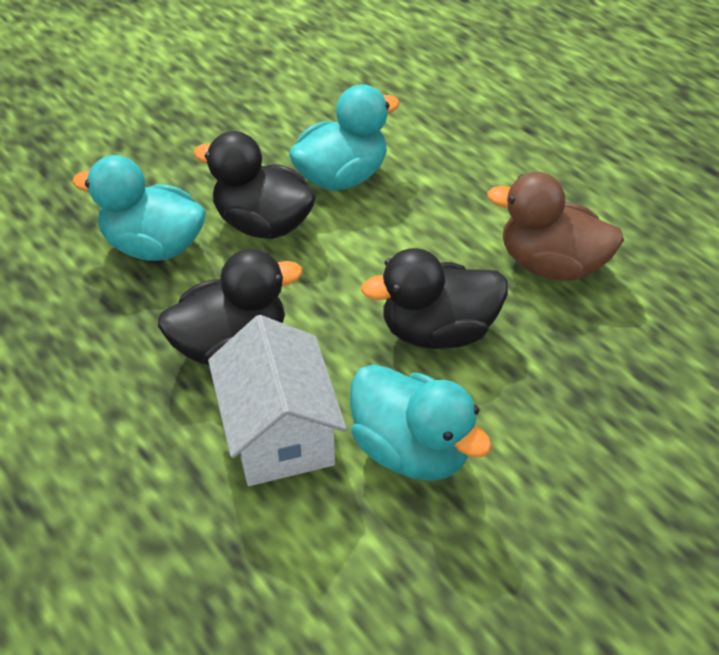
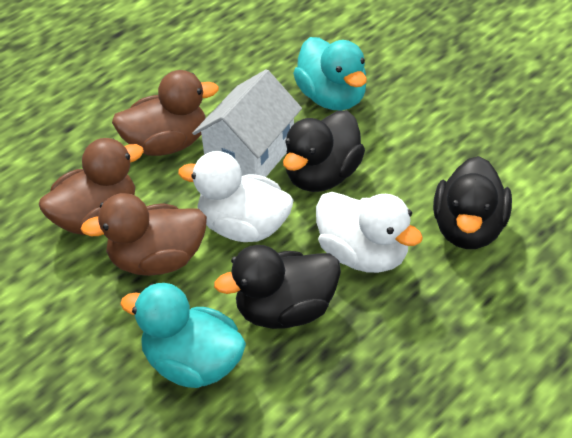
brown duck: 1 -> 3
turquoise duck: 3 -> 2
white duck: 0 -> 2

